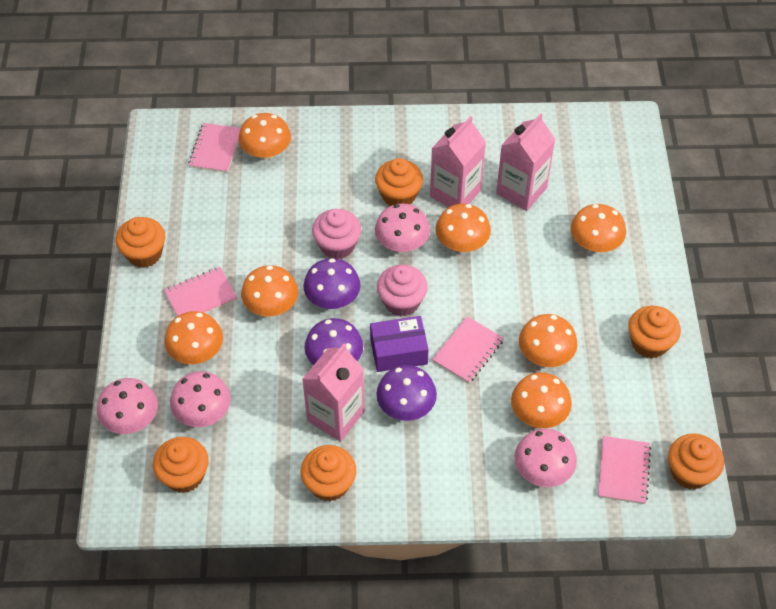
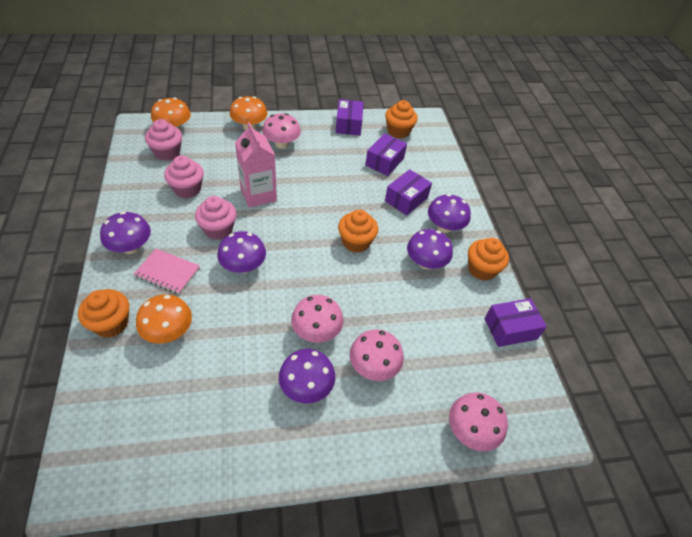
orange cupcake: 6 -> 4
orange mushroom: 7 -> 3
pink carton: 3 -> 1
pink cupcake: 2 -> 3
pink notebook: 4 -> 1
purple box: 1 -> 4
purple mushroom: 3 -> 5

